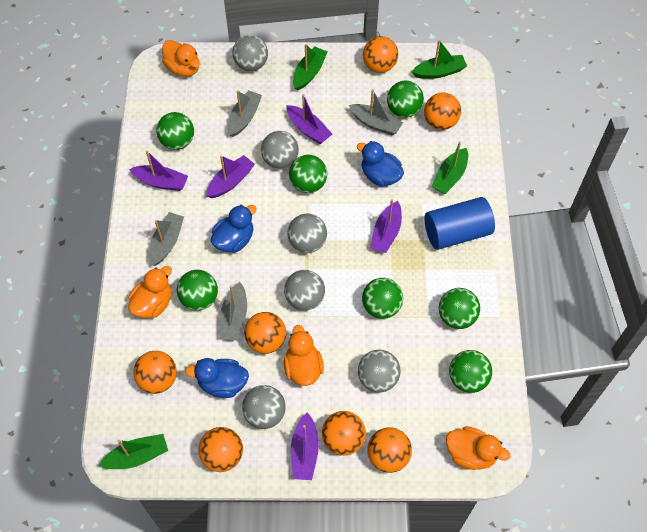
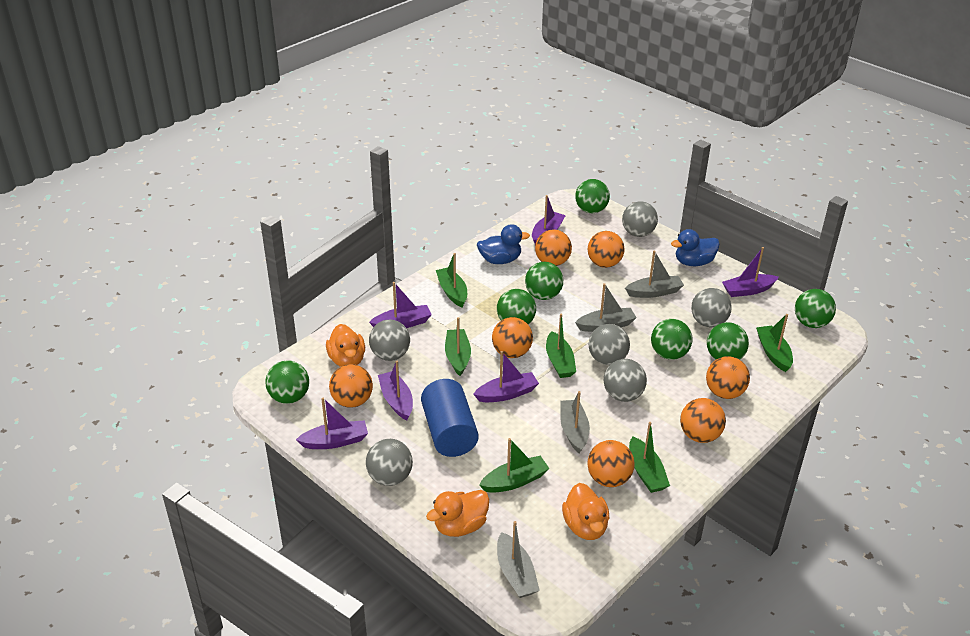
blue duck: 3 -> 2
green boat: 4 -> 6
orange duck: 4 -> 3
purple boat: 5 -> 6

